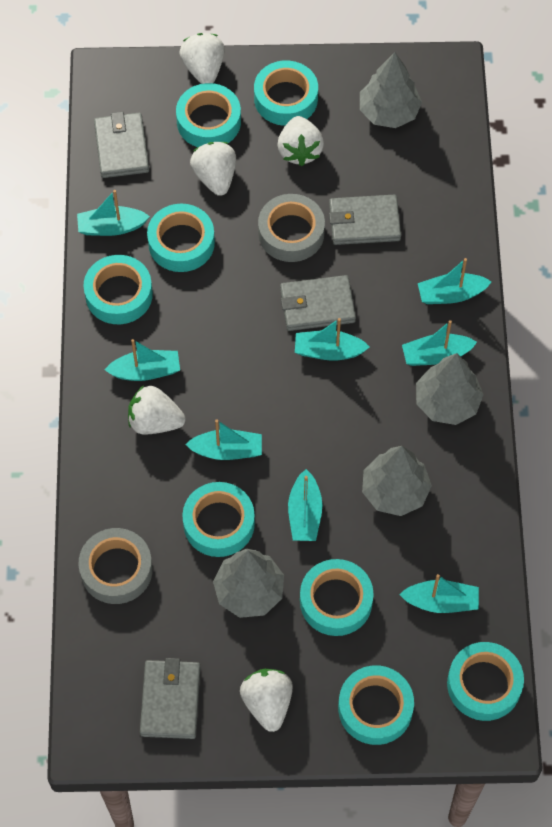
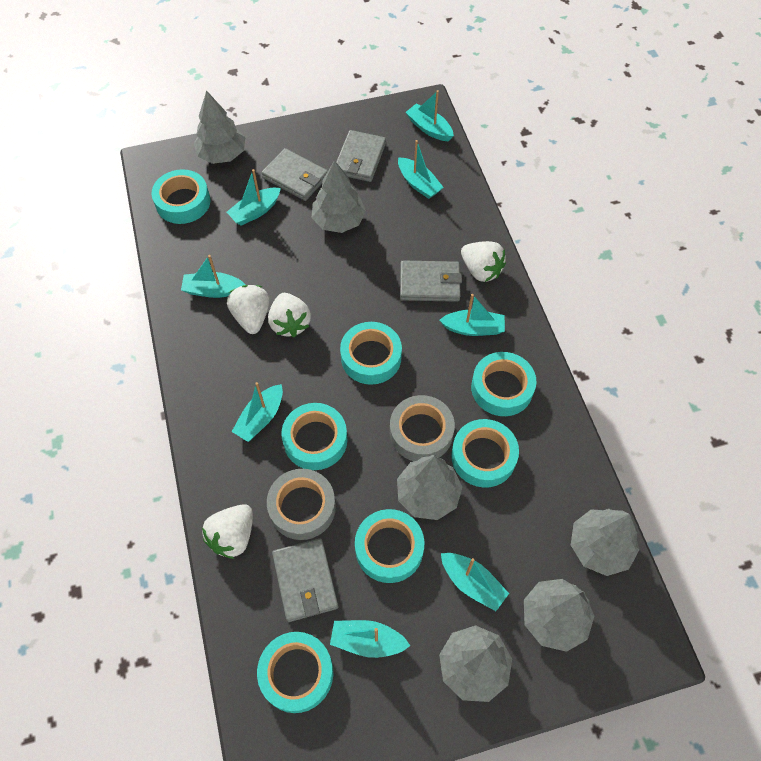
grey tree: 4 -> 6
turquoise tape: 8 -> 7
white strawberry: 5 -> 4

